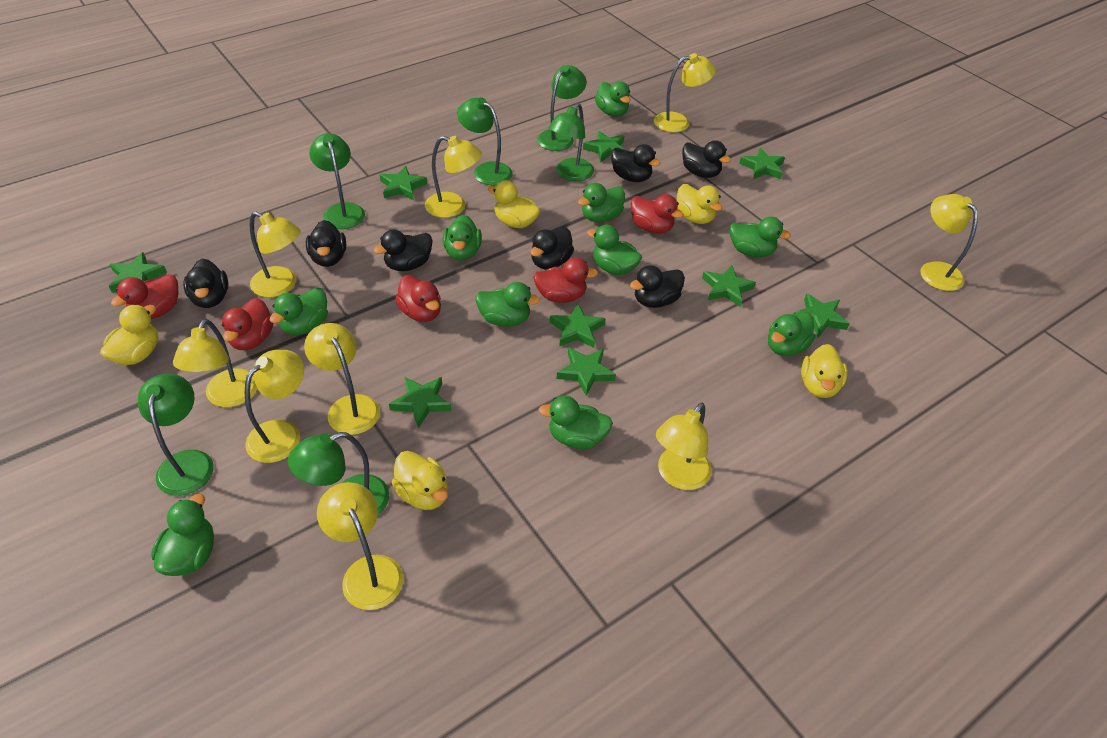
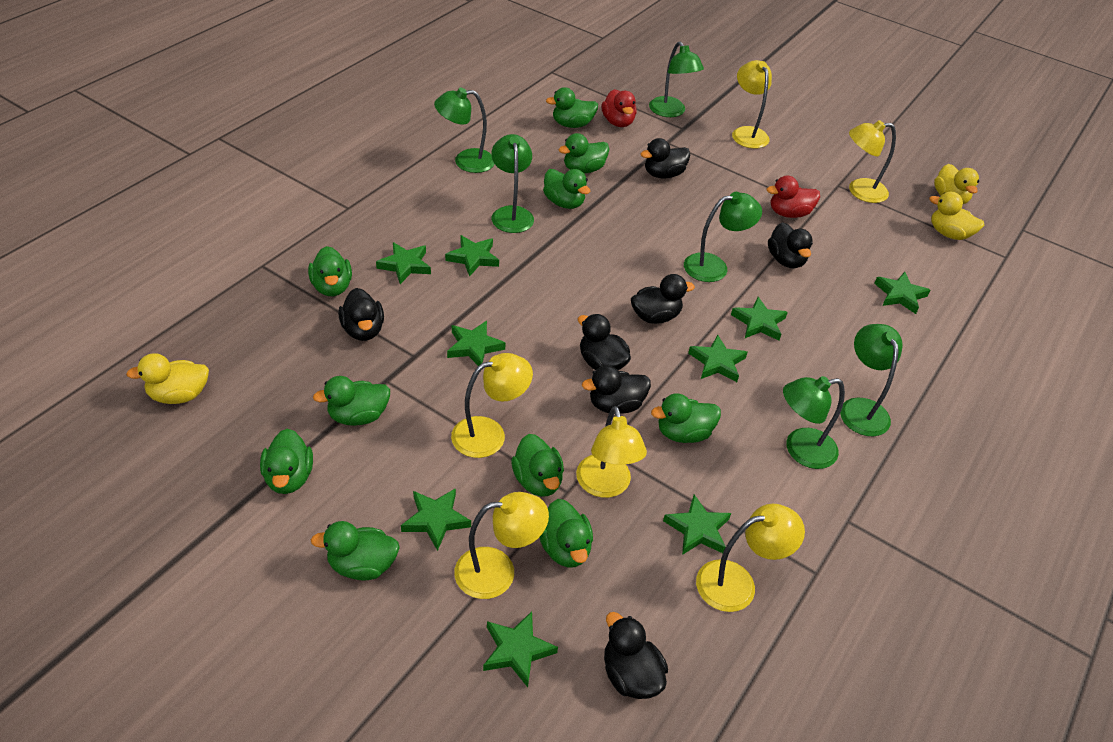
red duck: 5 -> 2
yellow duck: 5 -> 3
yellow lamp: 9 -> 6

